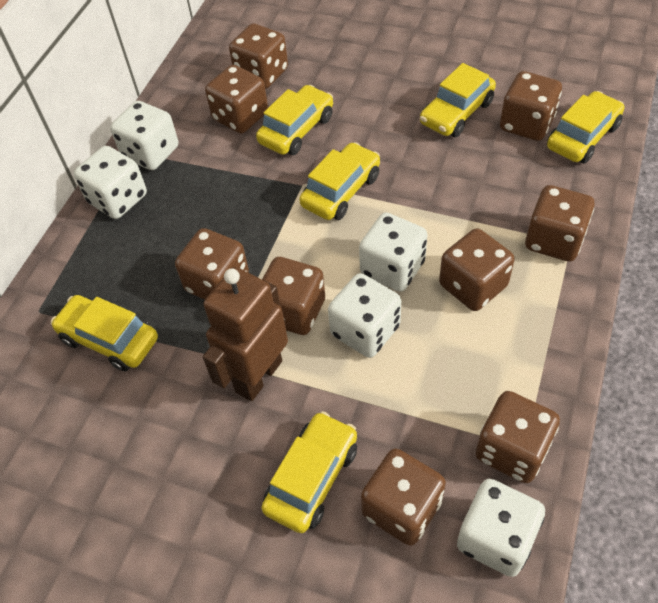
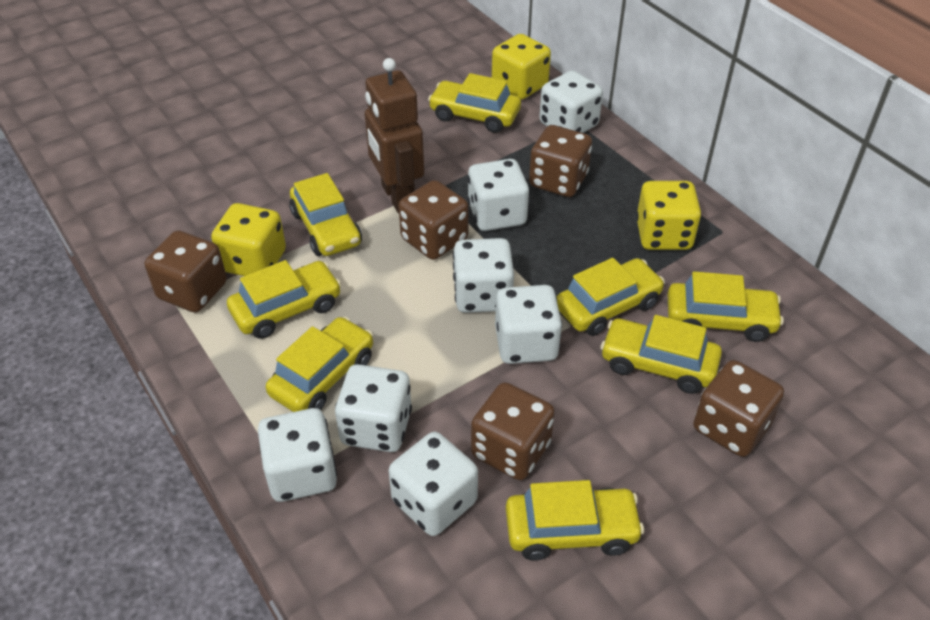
brown dice: 9 -> 5
white dice: 5 -> 7
yellow car: 6 -> 8
yellow dice: 0 -> 3

